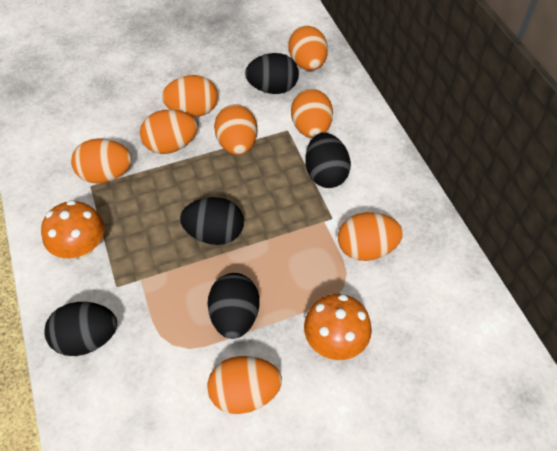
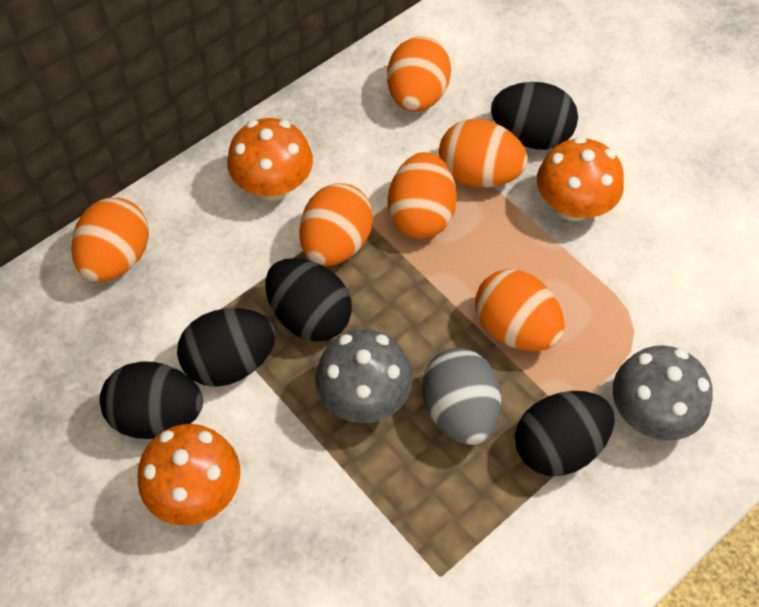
grey egg: 0 -> 1
grey mushroom: 0 -> 2
orange egg: 8 -> 6
orange mushroom: 2 -> 3

